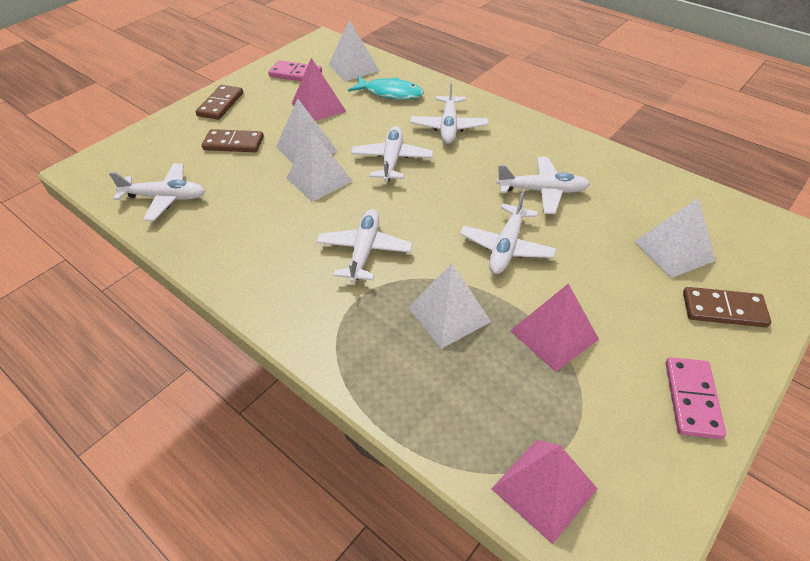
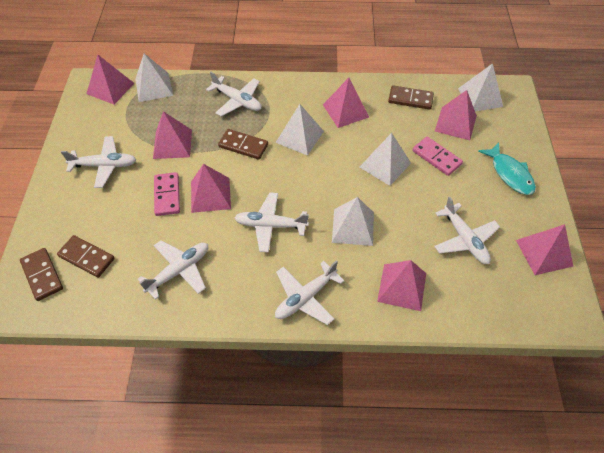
brown domino: 3 -> 4
pink pyramid: 3 -> 7

